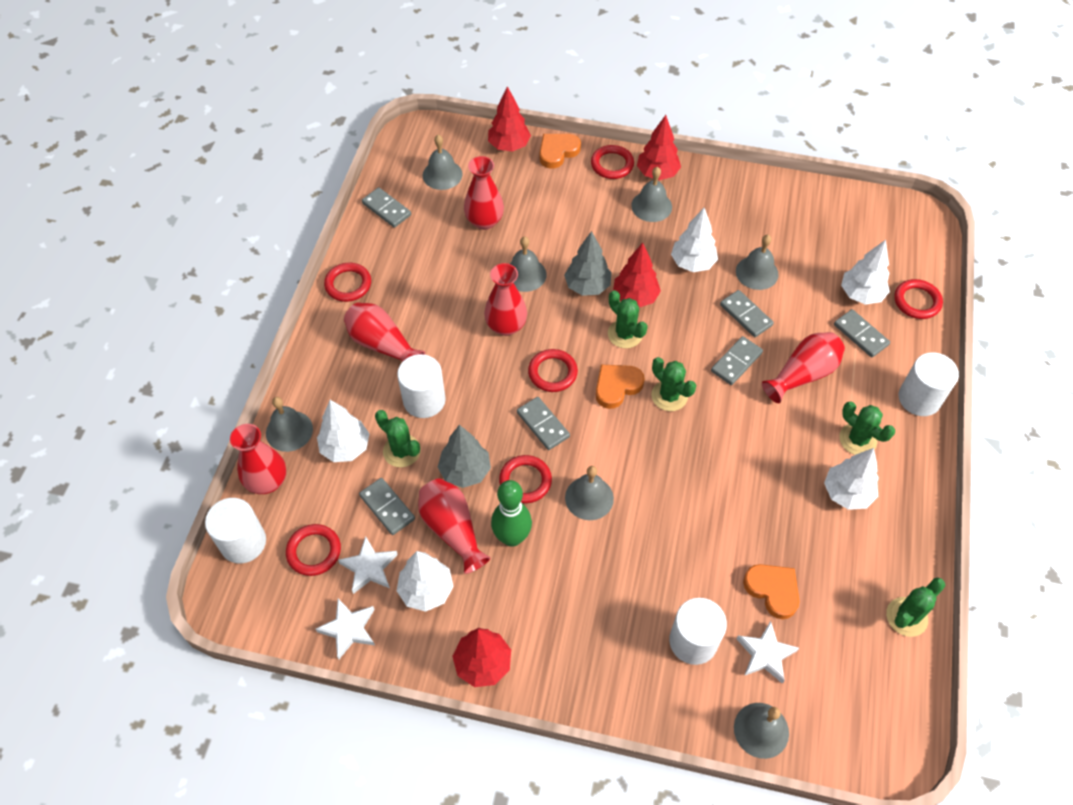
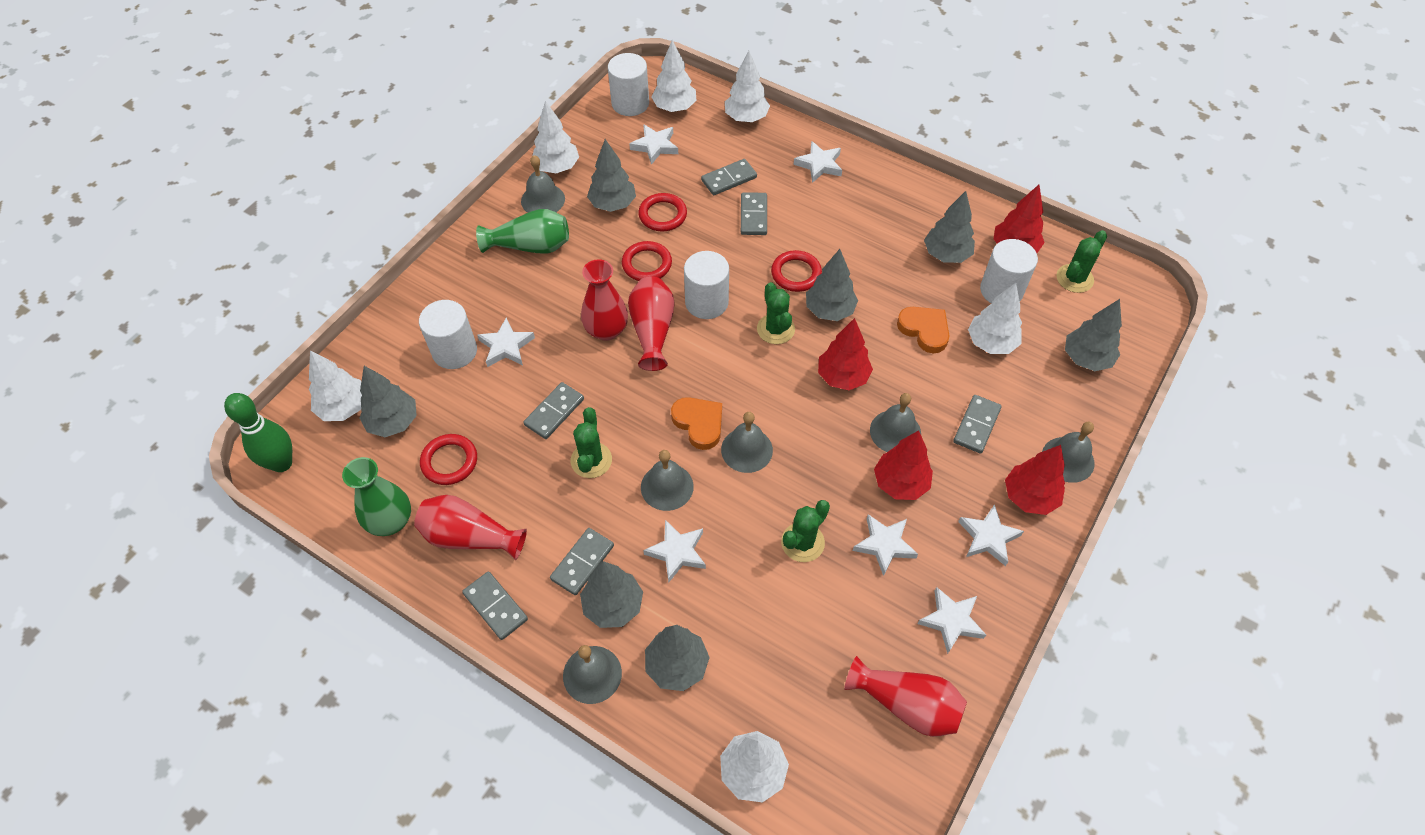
green cactus: 5 -> 4
green vase: 0 -> 2
grey bell: 7 -> 6
grey tree: 2 -> 7
orange heart: 3 -> 2
red ring: 6 -> 4
red vase: 6 -> 4
white star: 3 -> 7
white tree: 5 -> 6

